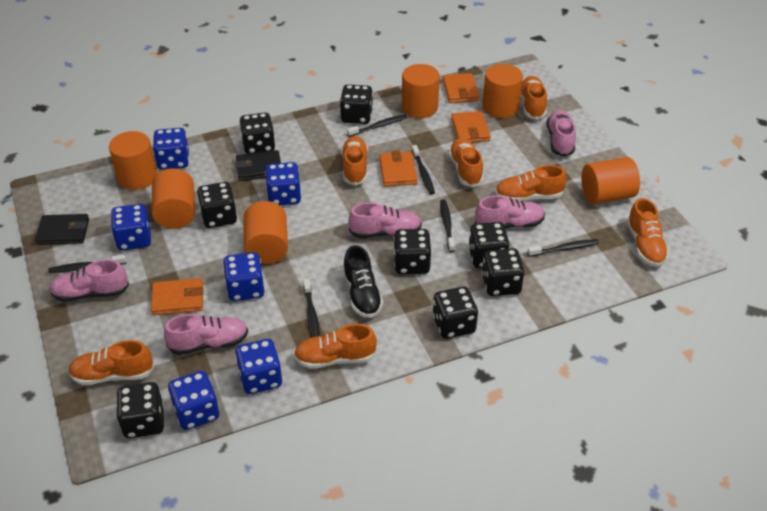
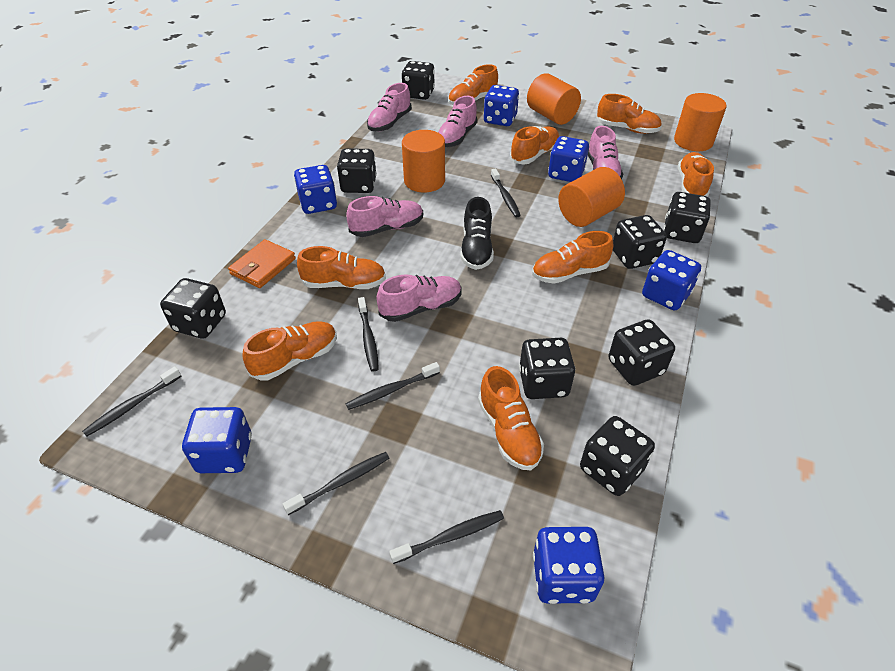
black wallet: 2 -> 0
orange cylinder: 6 -> 4
orange shoe: 7 -> 8
orange wallet: 4 -> 1

